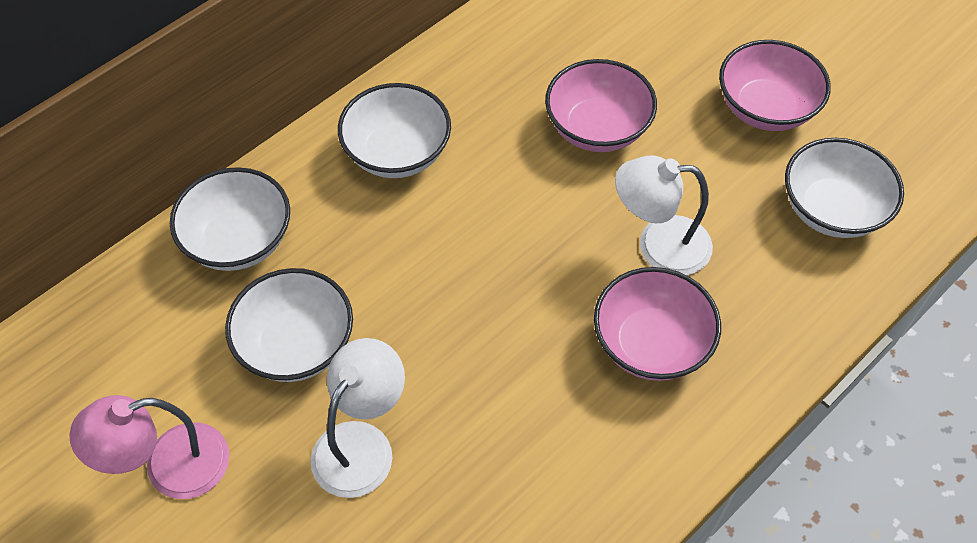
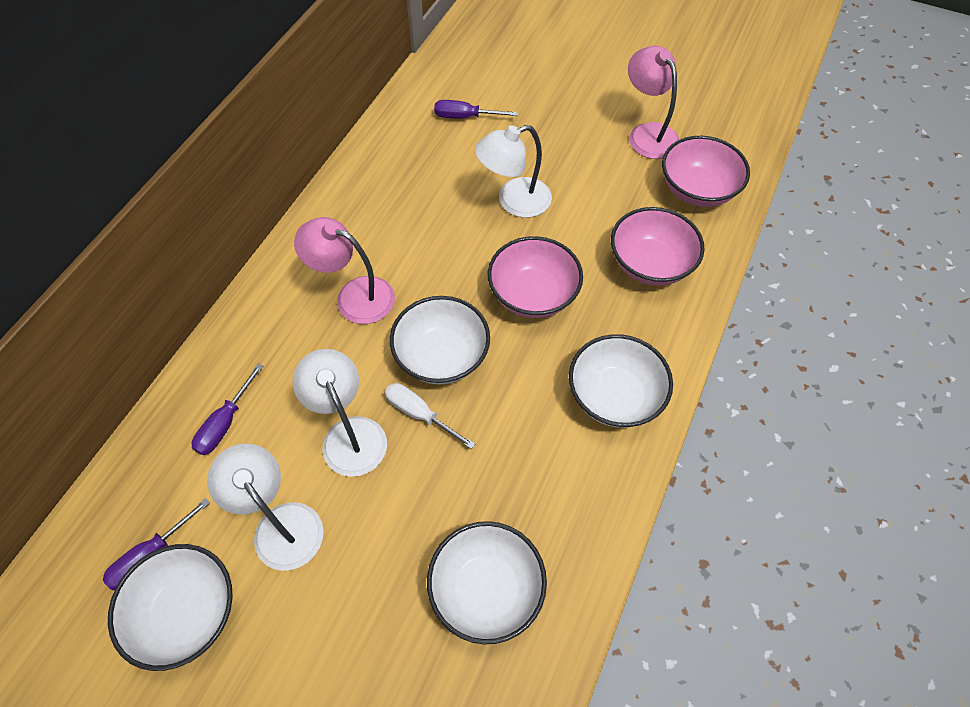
pink lamp: 1 -> 2
purple screwdriver: 0 -> 3
white lamp: 2 -> 3
white screwdriver: 0 -> 1

